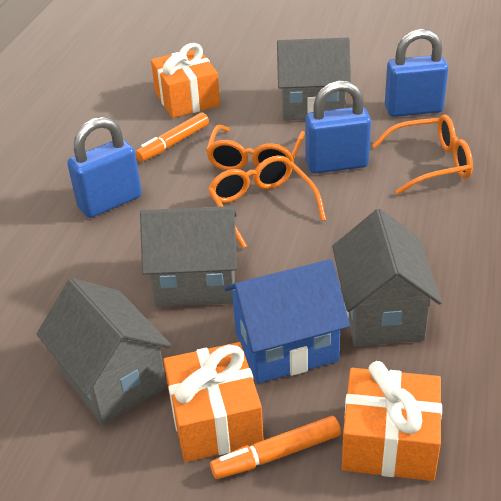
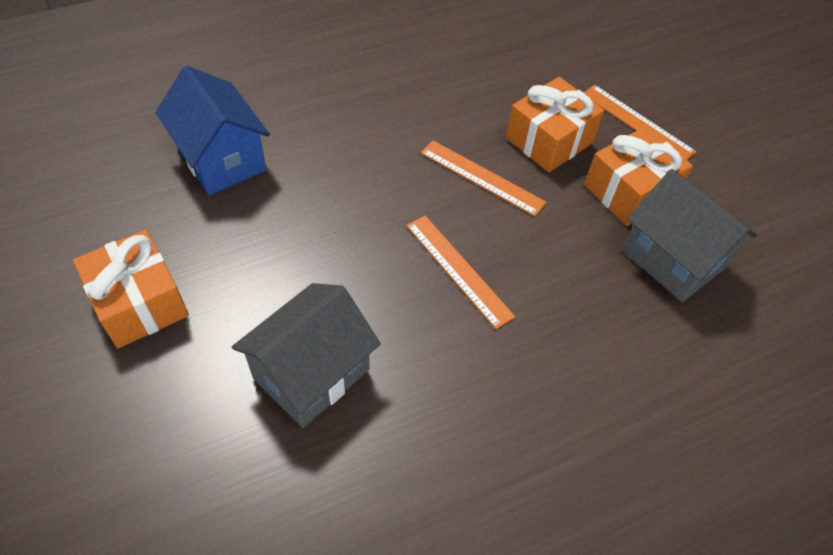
blue padlock: 3 -> 0
grey house: 4 -> 2
orange glasses: 3 -> 0
orange marker: 2 -> 0
orange ruler: 0 -> 3

